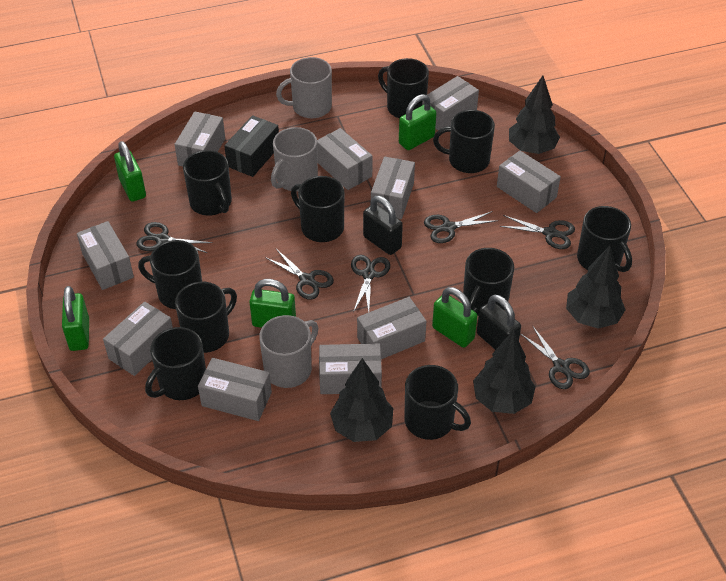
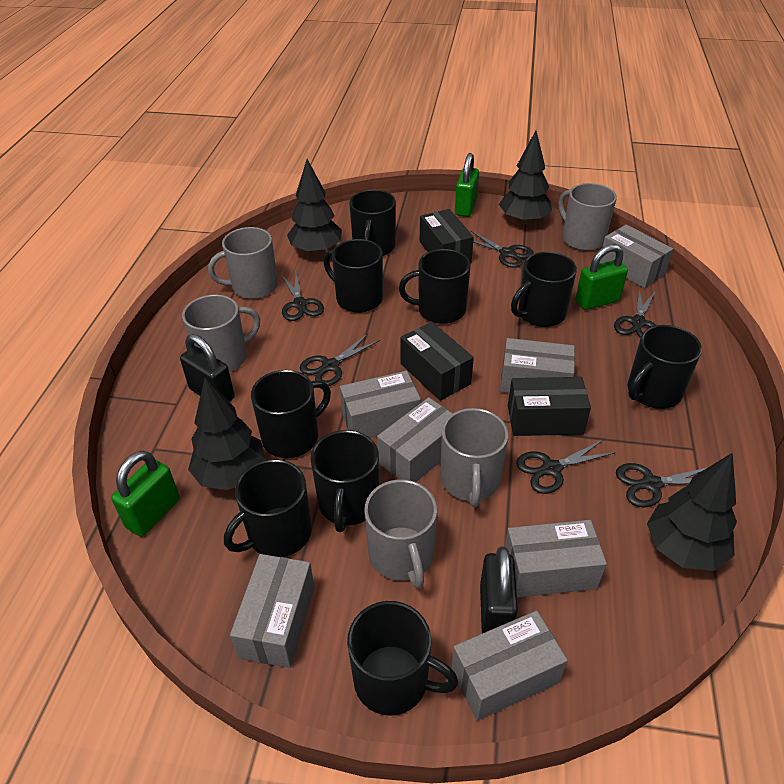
black box: 1 -> 3
black mug: 10 -> 9
green padlock: 5 -> 3
grey box: 10 -> 7
grey mug: 3 -> 5

